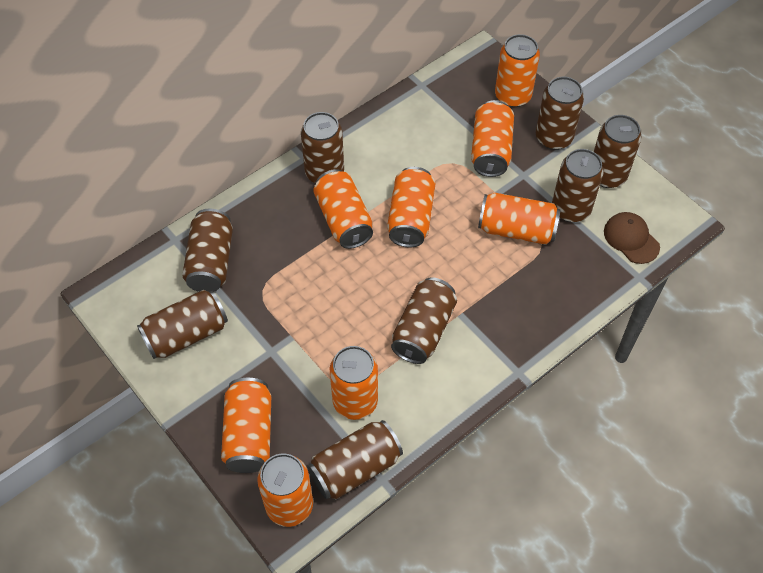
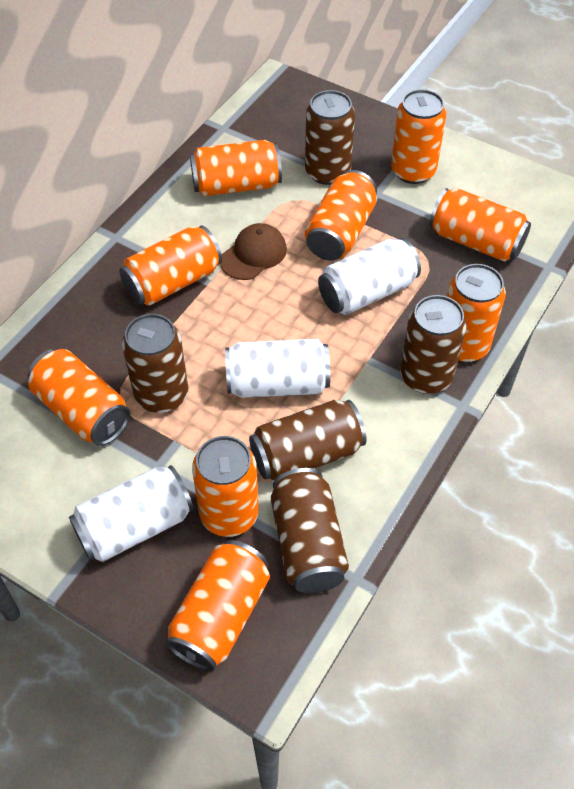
brown can: 8 -> 5
orange can: 8 -> 9
white can: 0 -> 3

